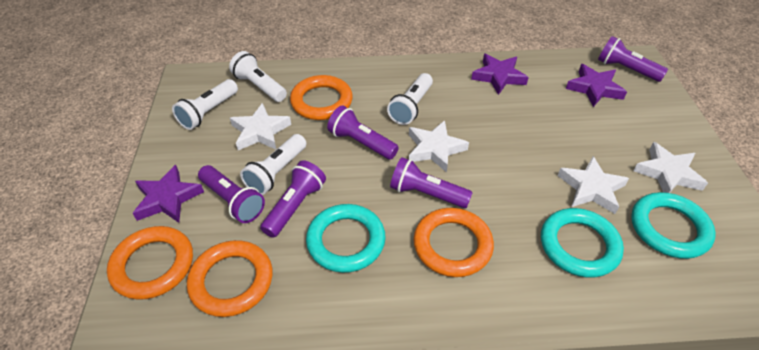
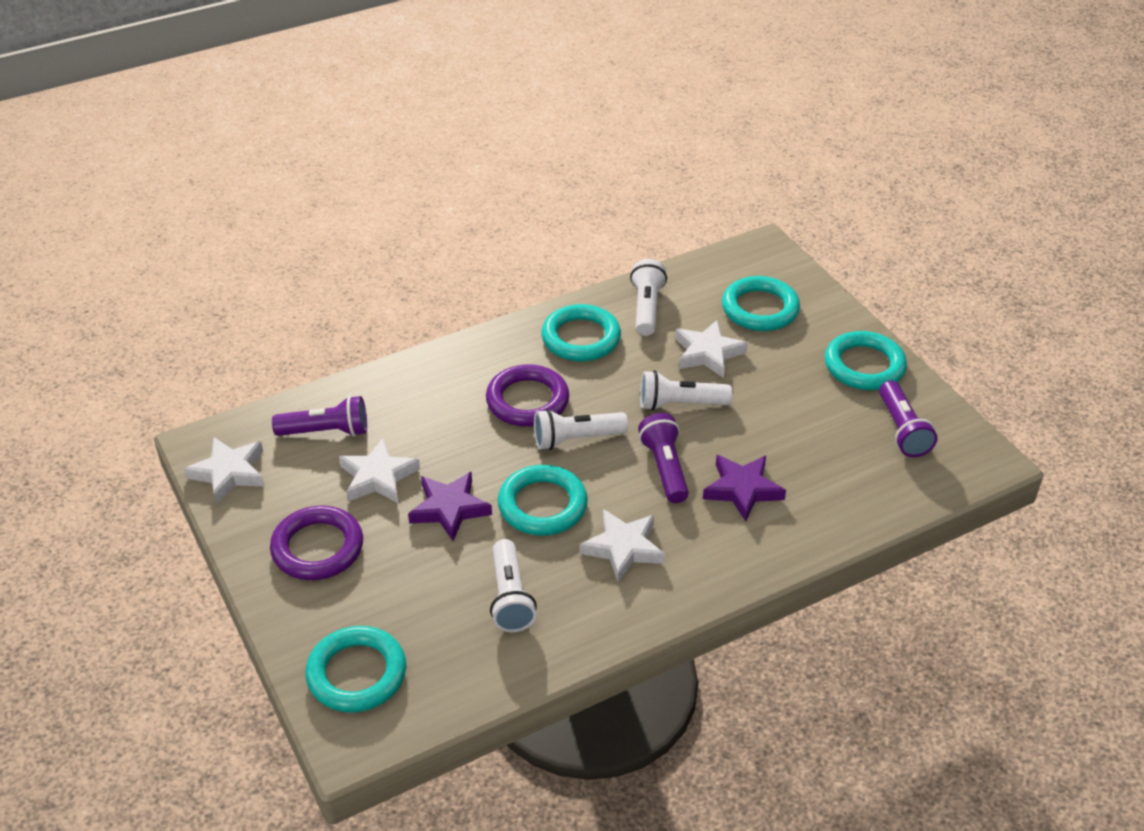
orange ring: 4 -> 0
purple flashlight: 5 -> 3
purple ring: 0 -> 2
purple star: 3 -> 2
turquoise ring: 3 -> 5

